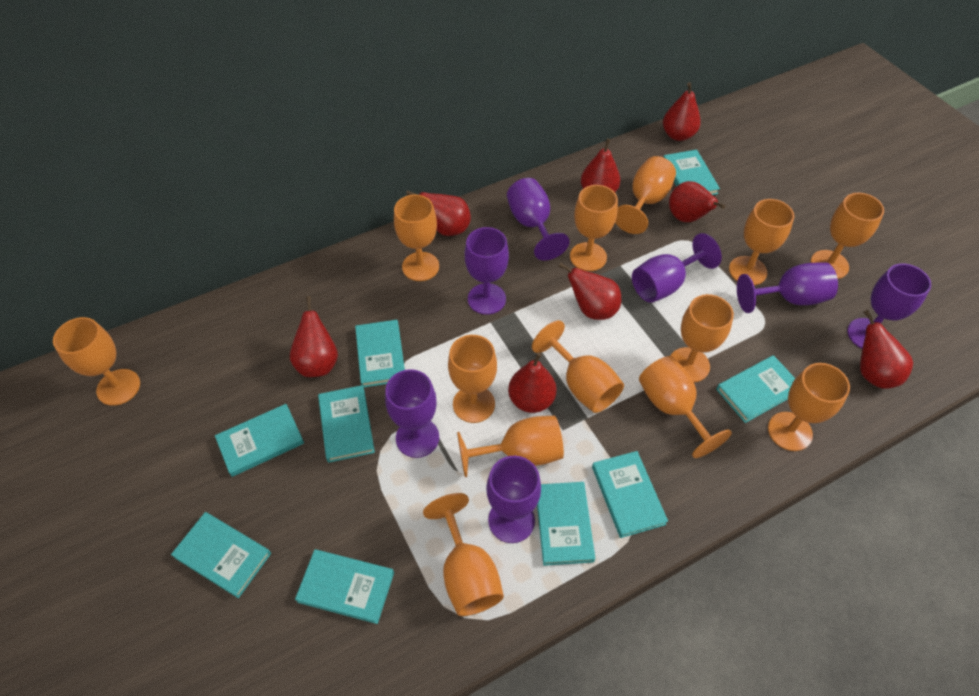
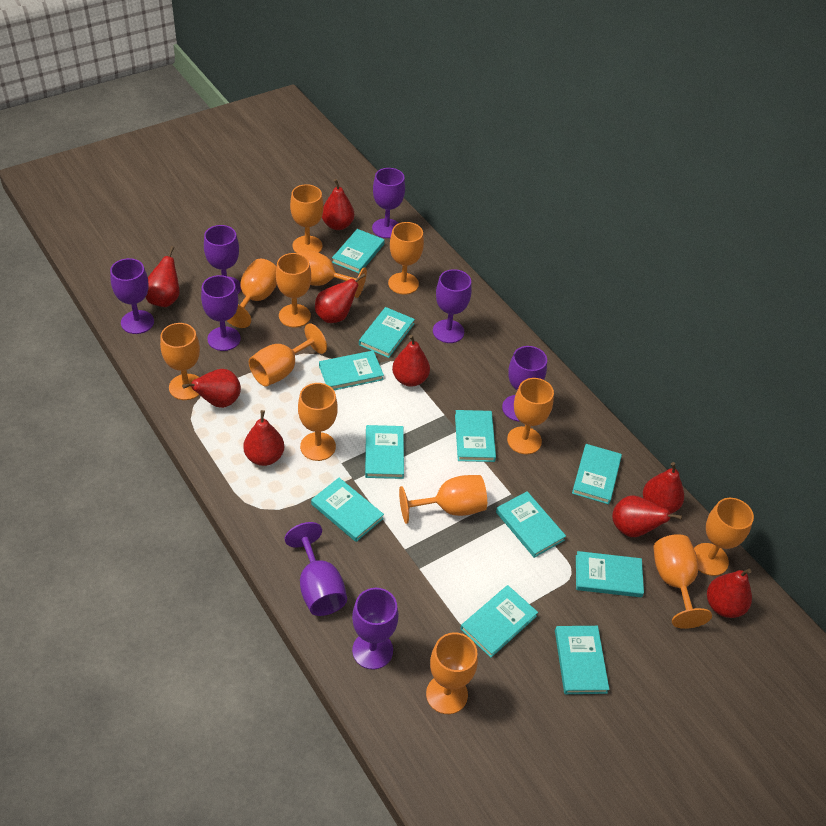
purple goblet: 7 -> 8
red pear: 8 -> 9
turquoise book: 9 -> 11

